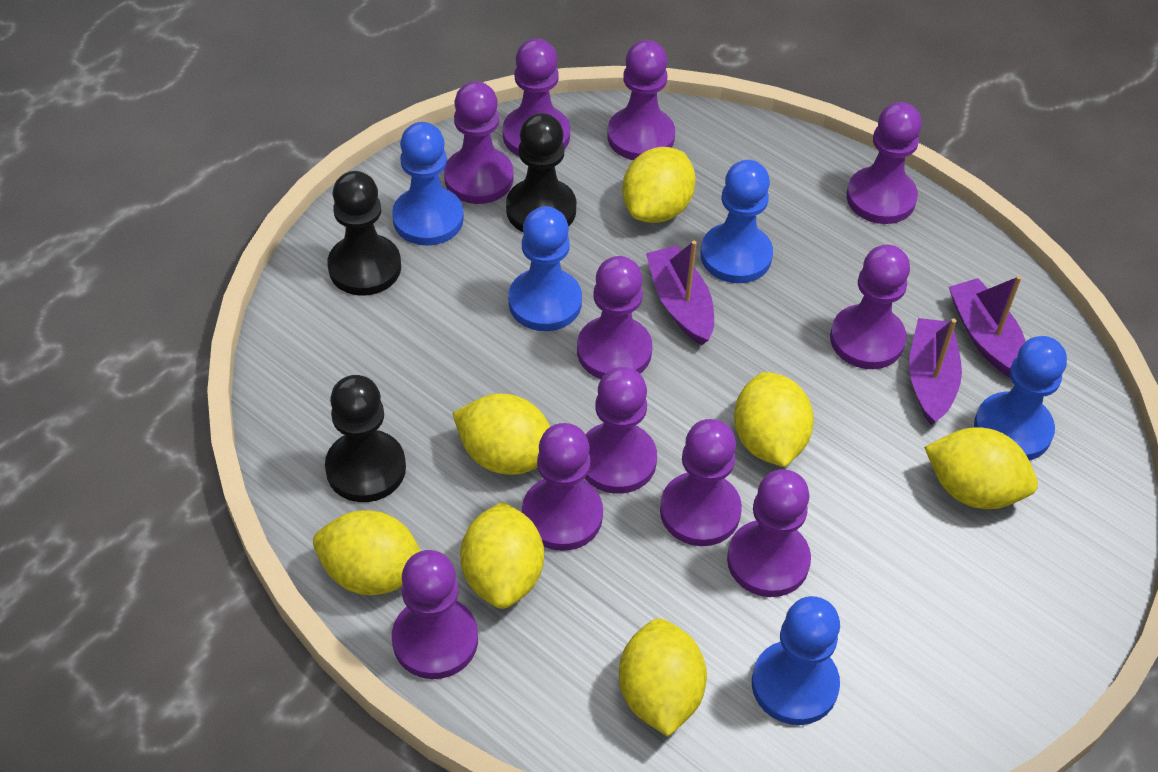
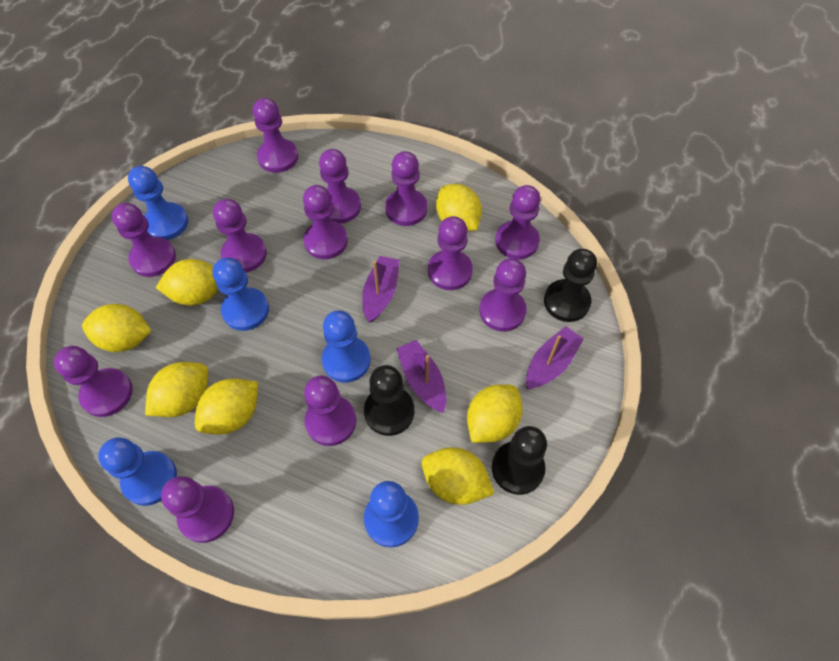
purple pawn: 11 -> 12

